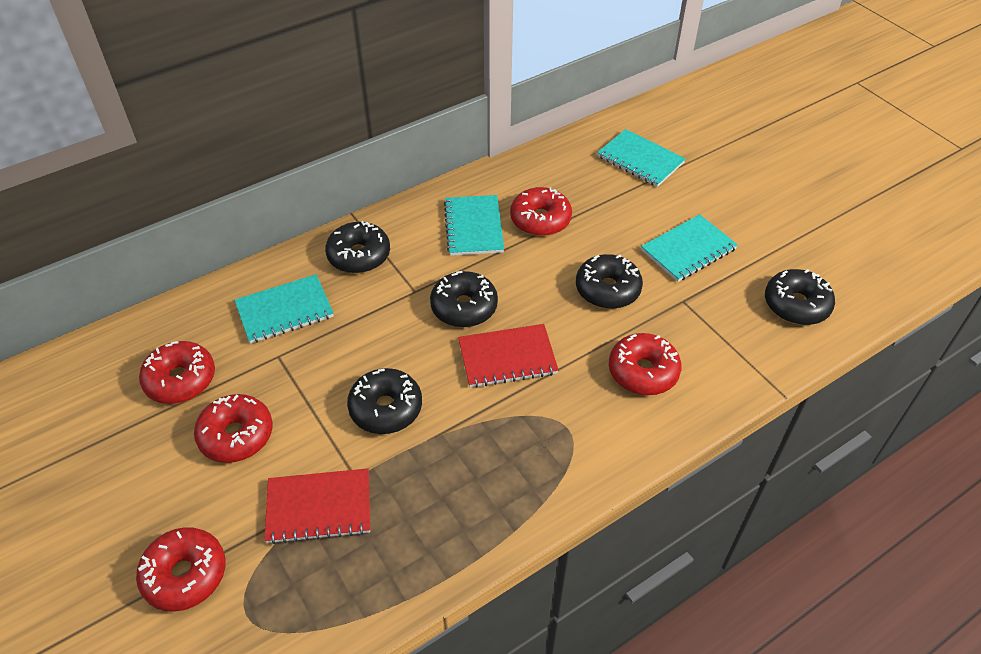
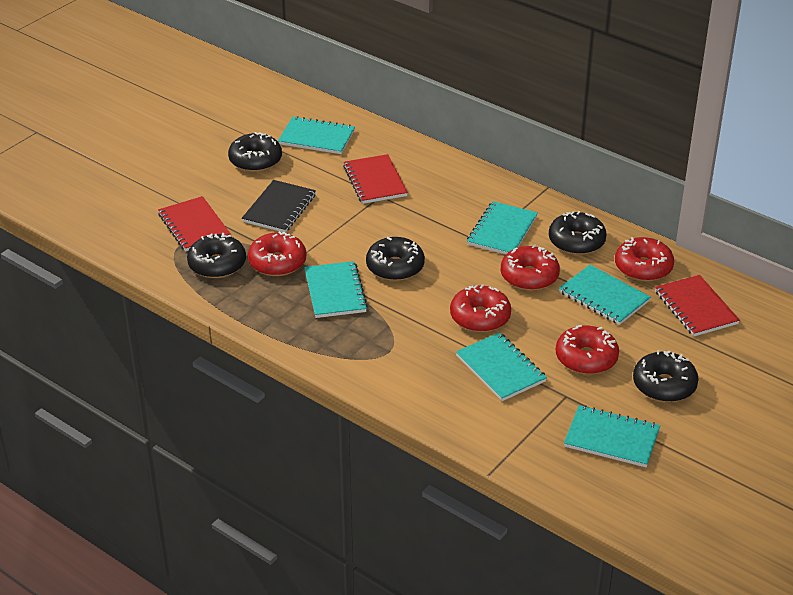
black notebook: 0 -> 1
red notebook: 2 -> 3
turquoise notebook: 4 -> 6

